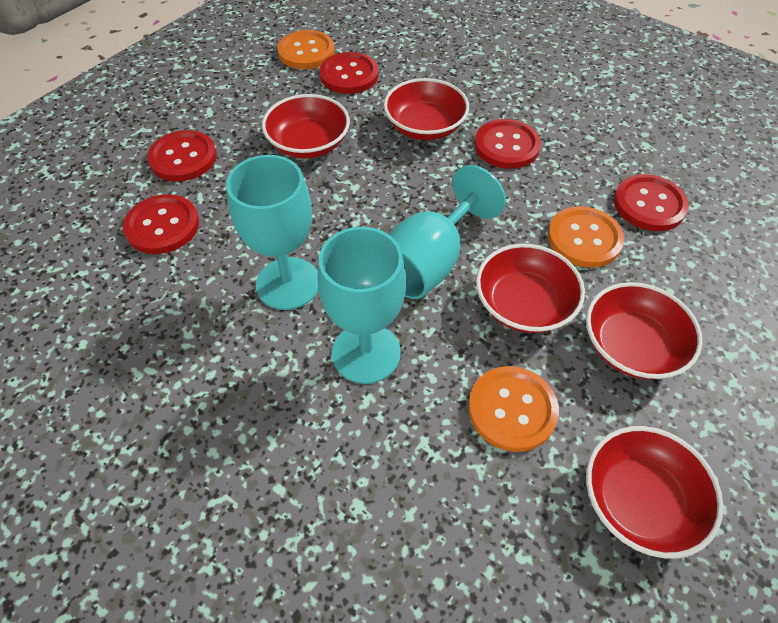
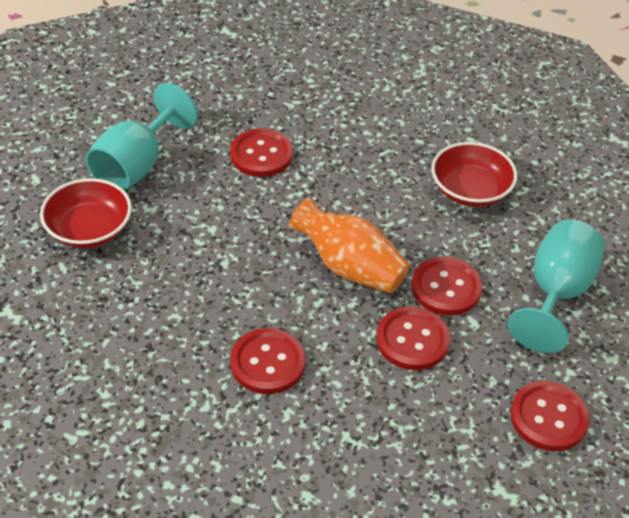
orange button: 3 -> 0
orange vase: 0 -> 1
red bowl: 5 -> 2
turquoise goblet: 3 -> 2

